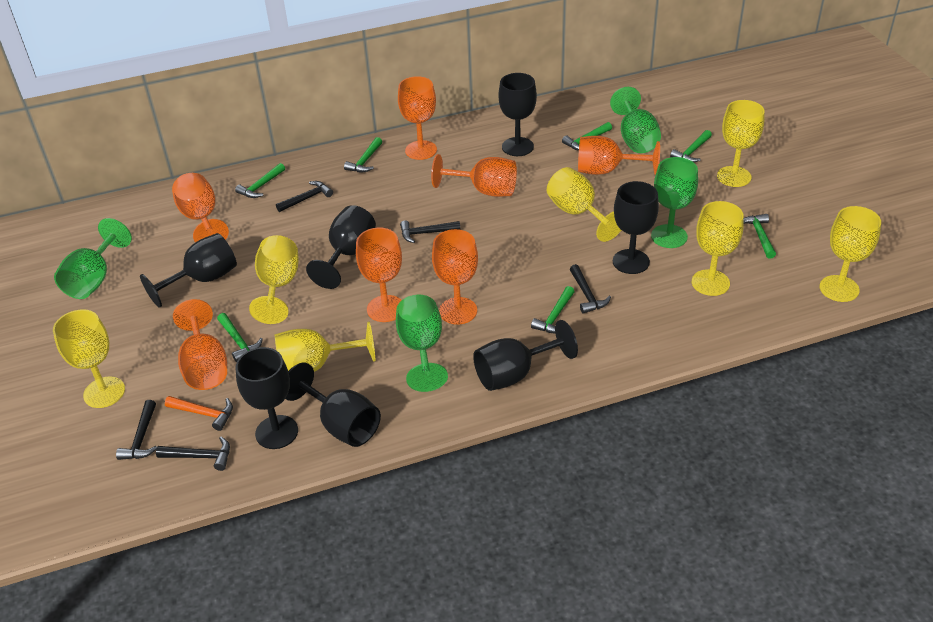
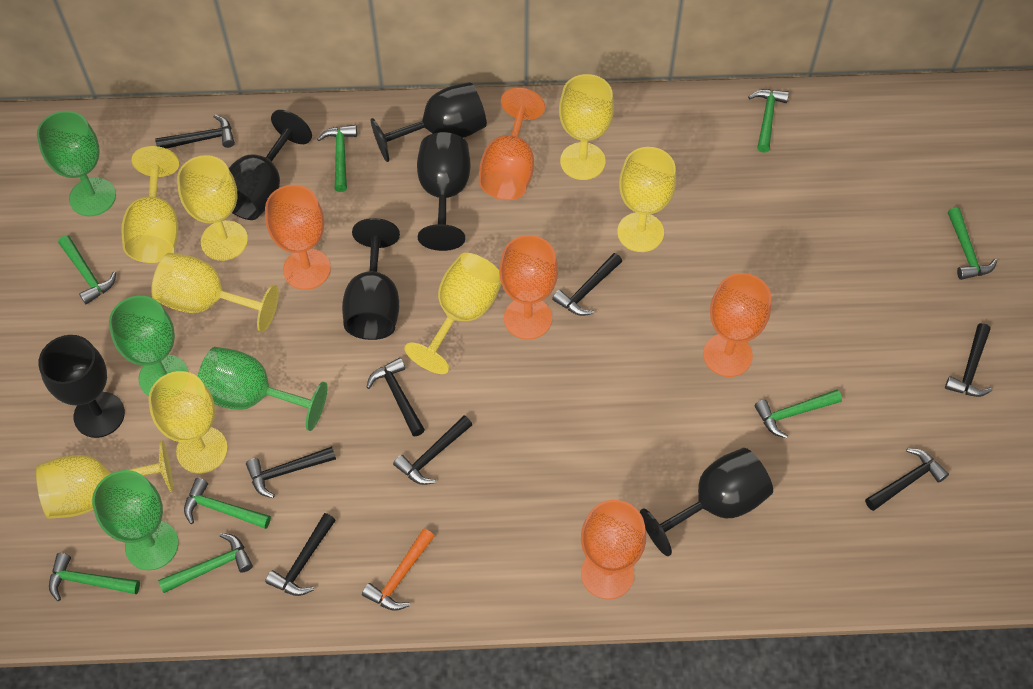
black goblet: 7 -> 6
black hammer: 5 -> 8
green hammer: 7 -> 8
orange goblet: 7 -> 5
yellow goblet: 7 -> 8

